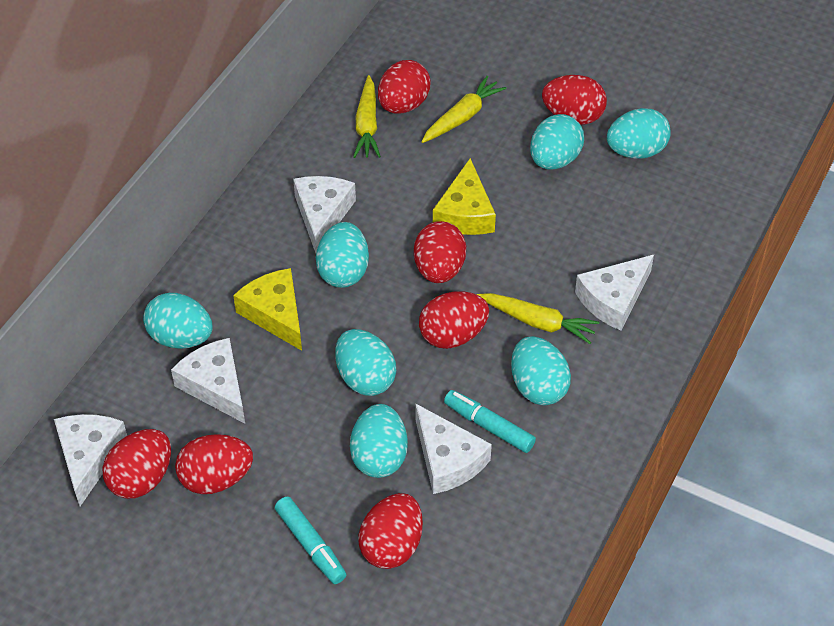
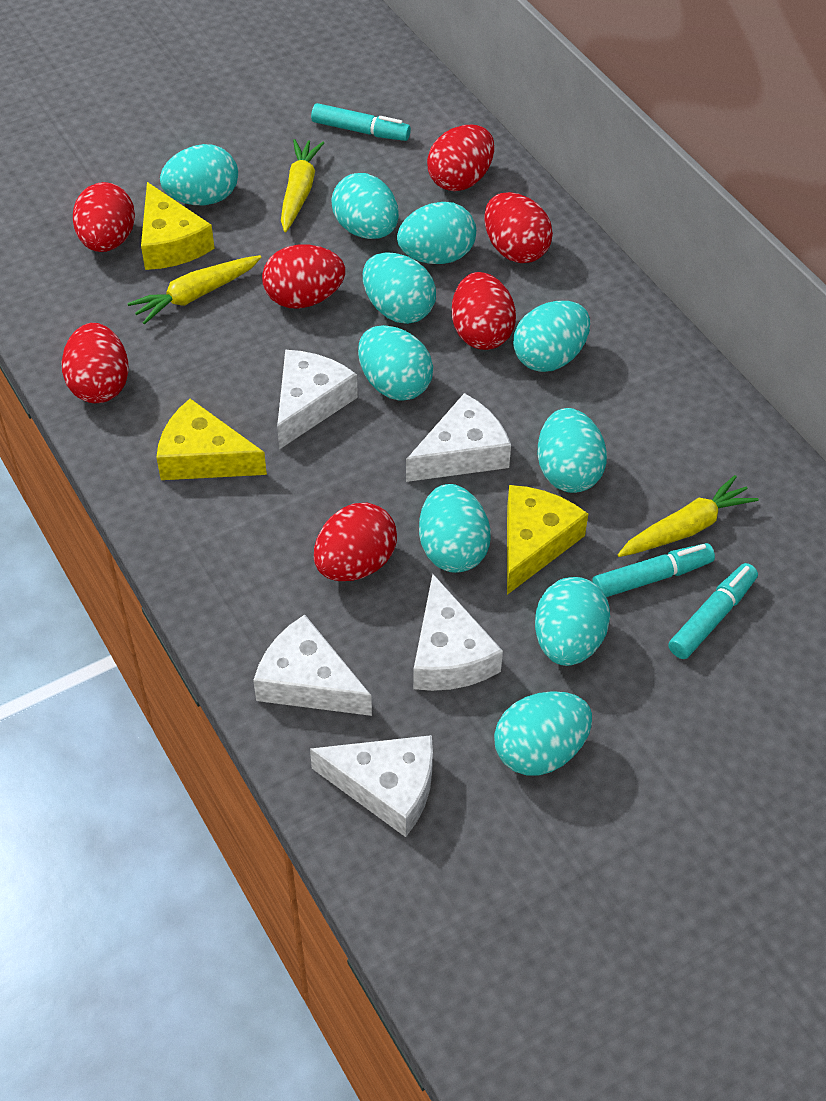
turquoise egg: 7 -> 10
turquoise marker: 2 -> 3
yellow cheese: 2 -> 3

